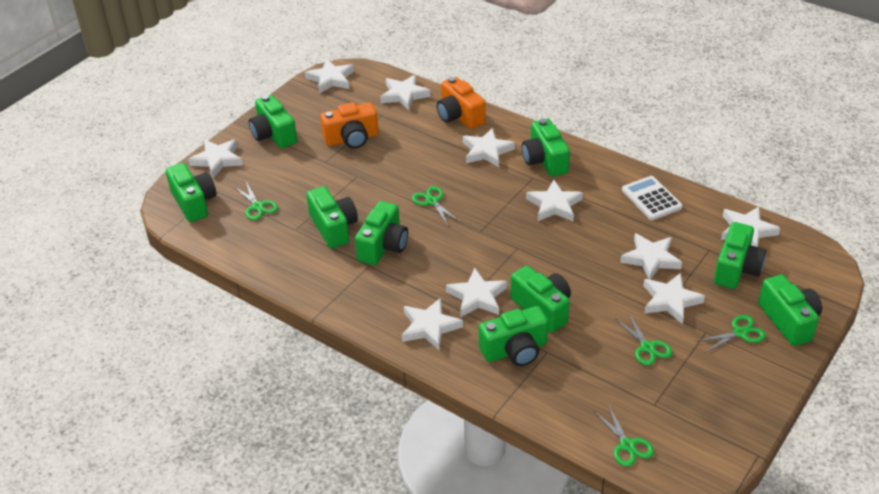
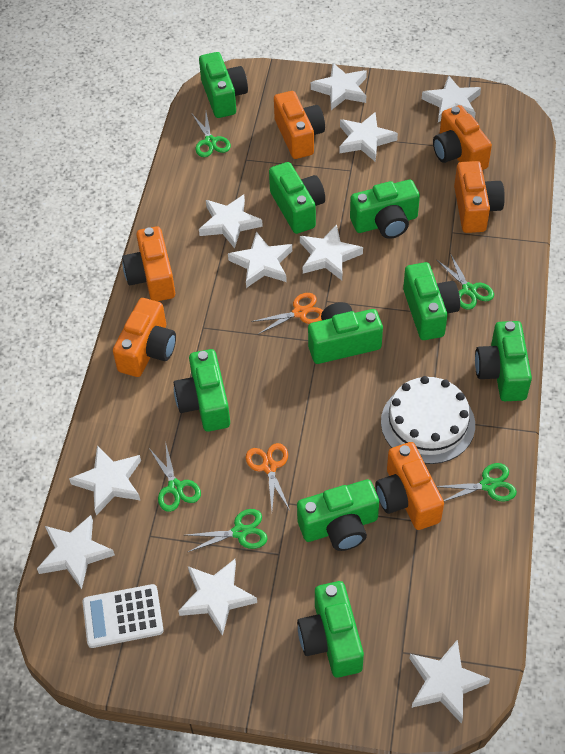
orange camera: 2 -> 6
orange scissors: 0 -> 2
white cake: 0 -> 1

